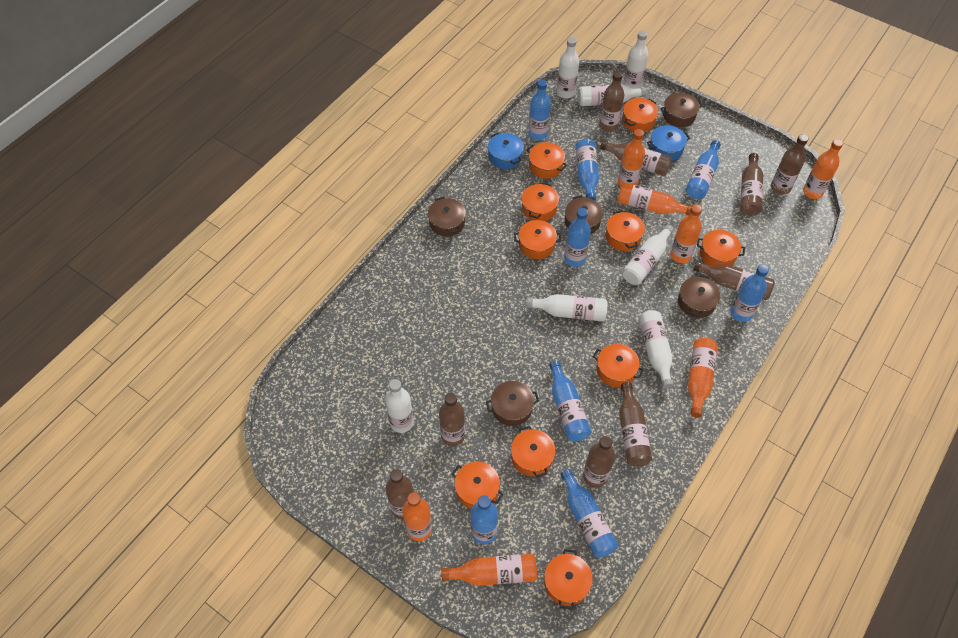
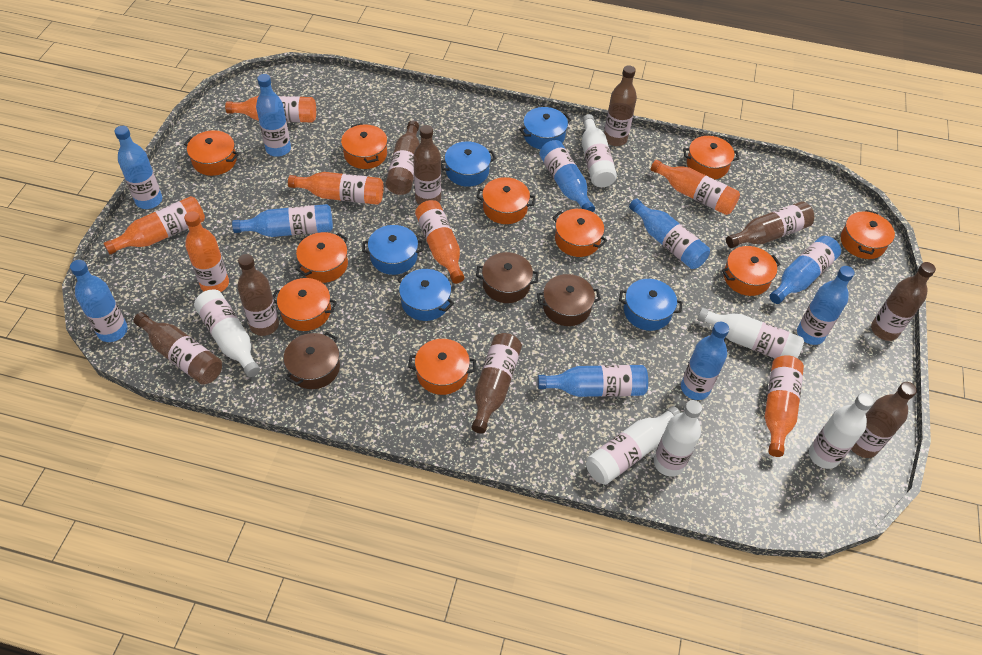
blue bottle: 8 -> 10
blue pot: 2 -> 5
brown pot: 5 -> 3
white bottle: 7 -> 6

